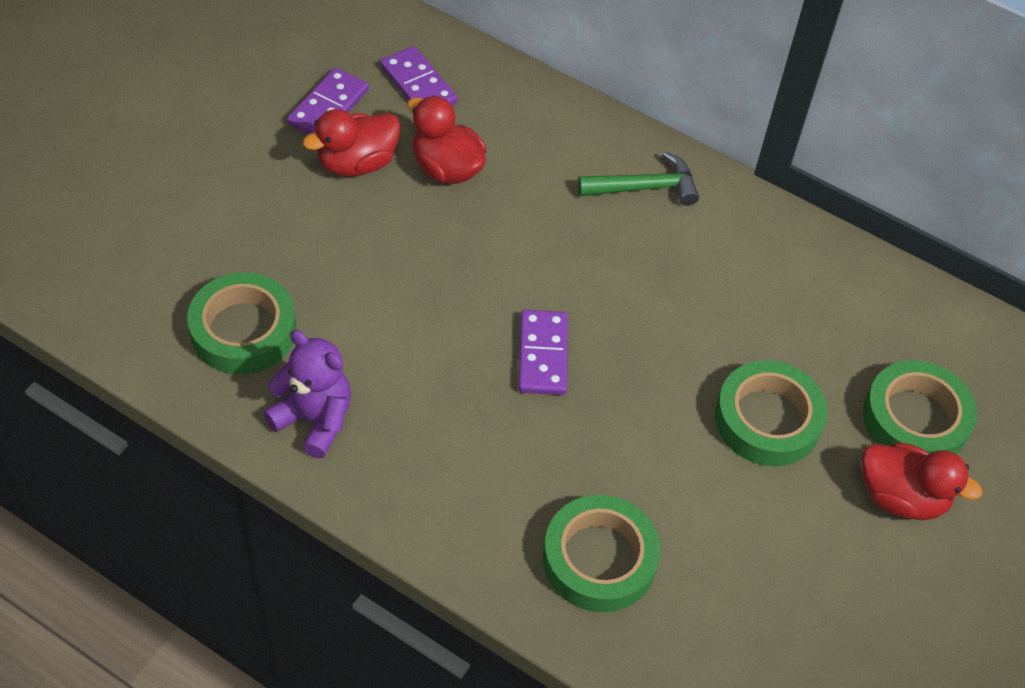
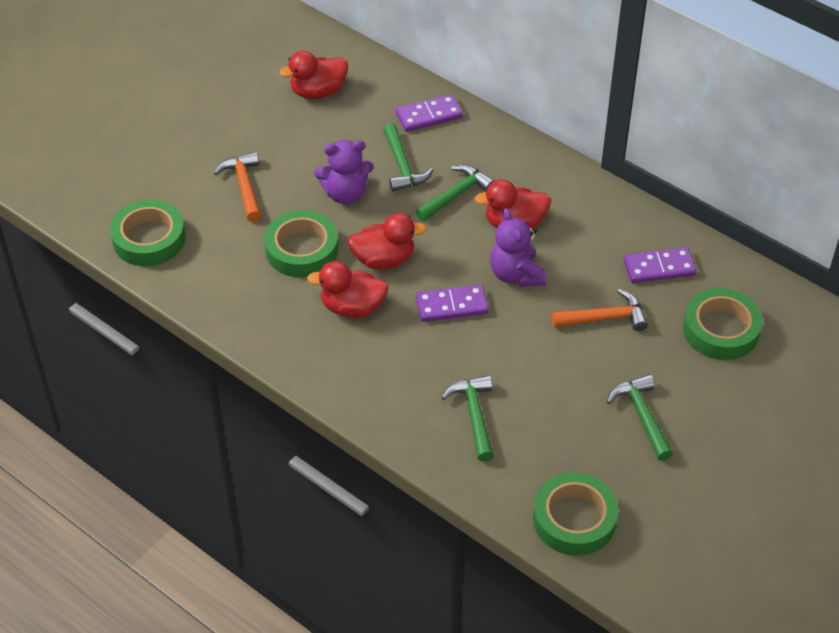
green hammer: 1 -> 4
orange hammer: 0 -> 2
purple teddy bear: 1 -> 2
red duck: 3 -> 4

